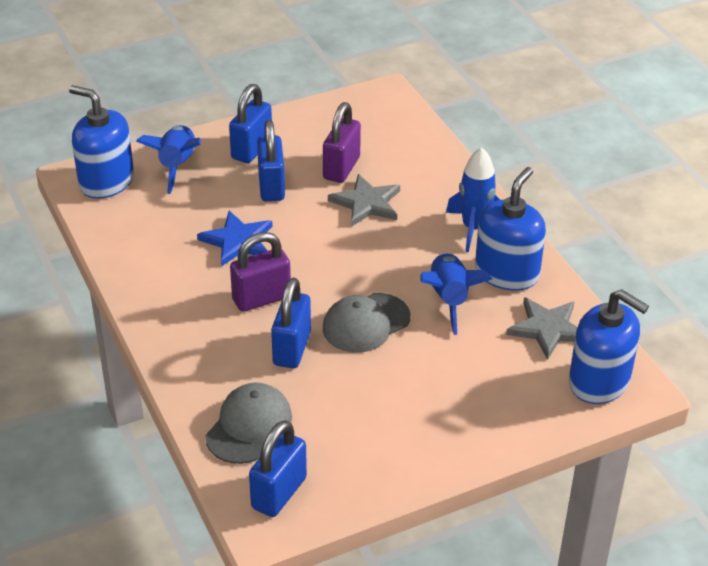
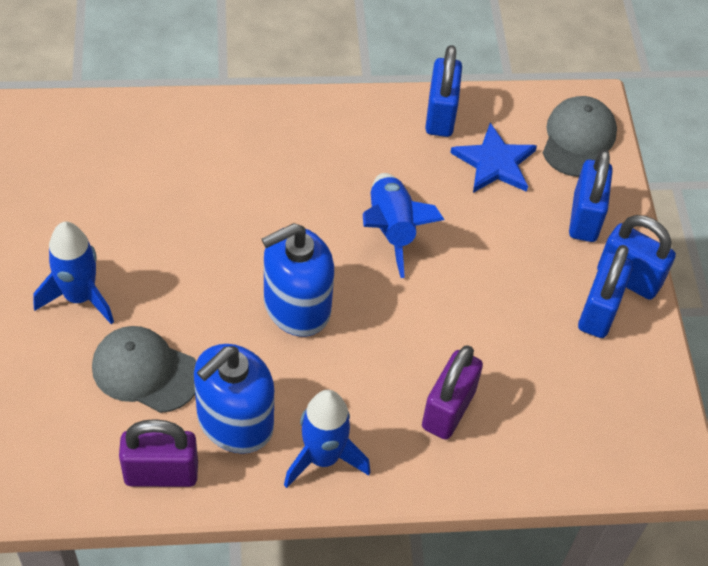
blue soap dispenser: 3 -> 2
grey star: 2 -> 0

